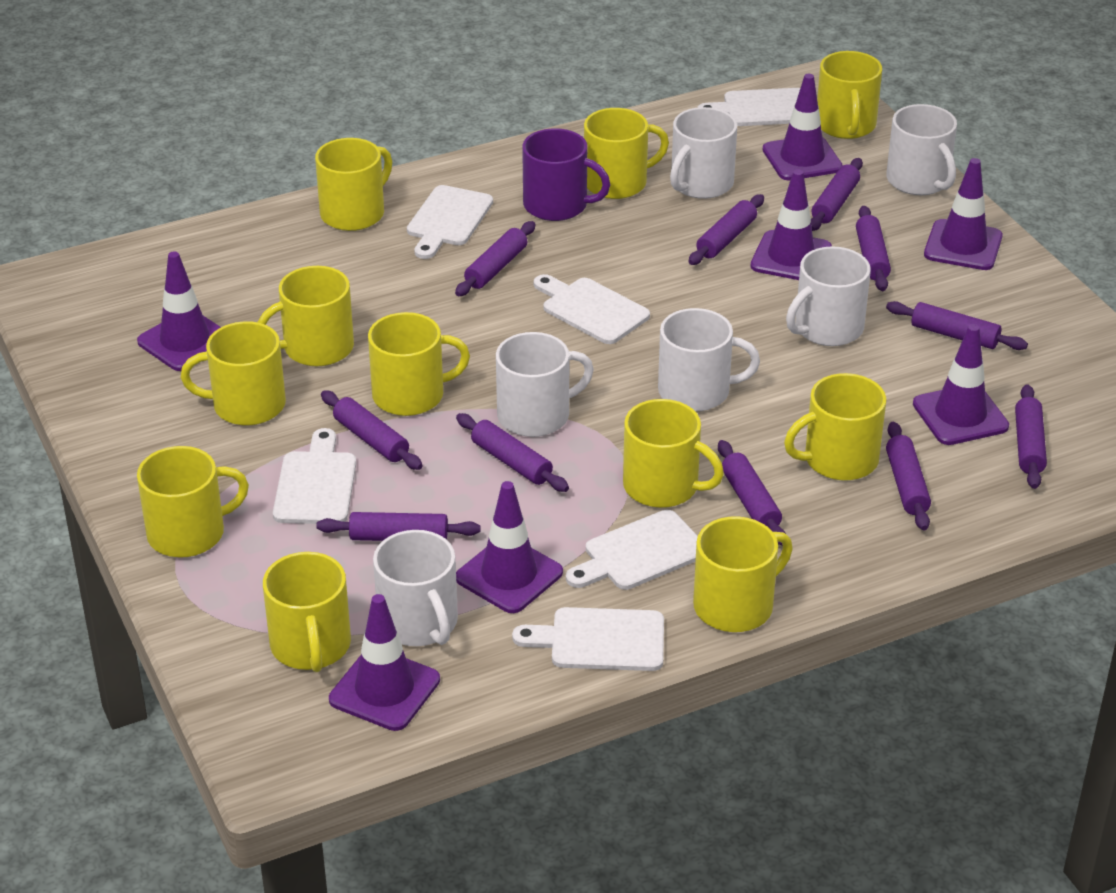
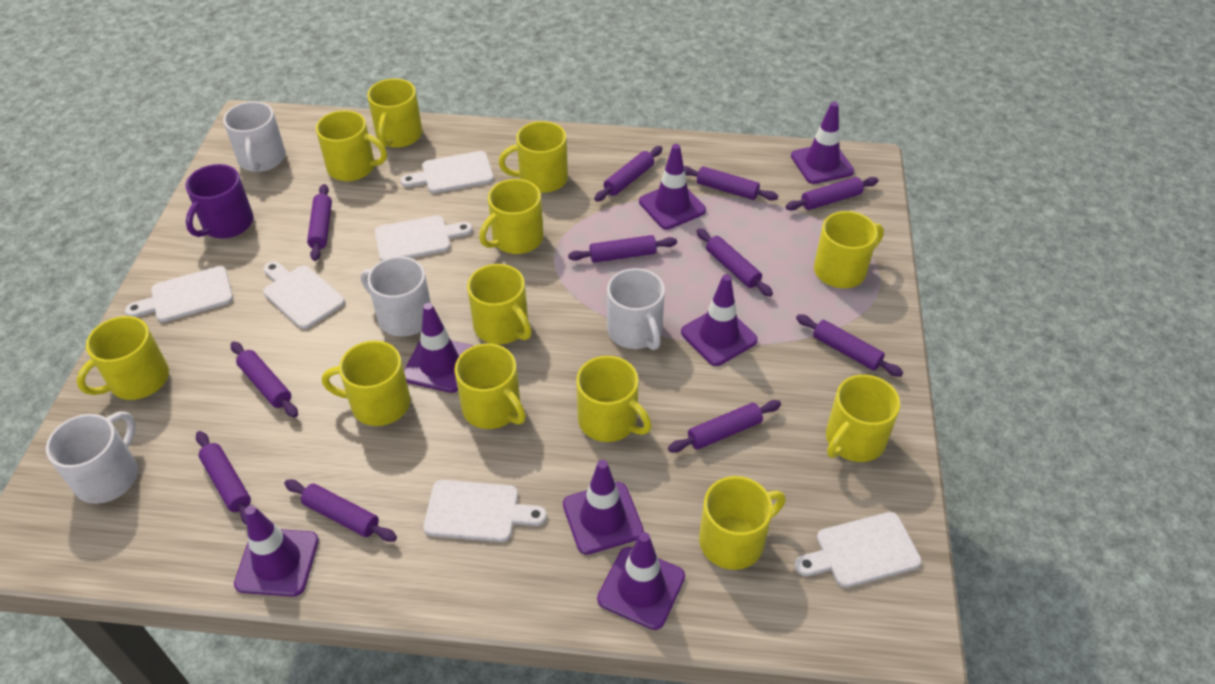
white mug: 6 -> 4
yellow mug: 11 -> 12

